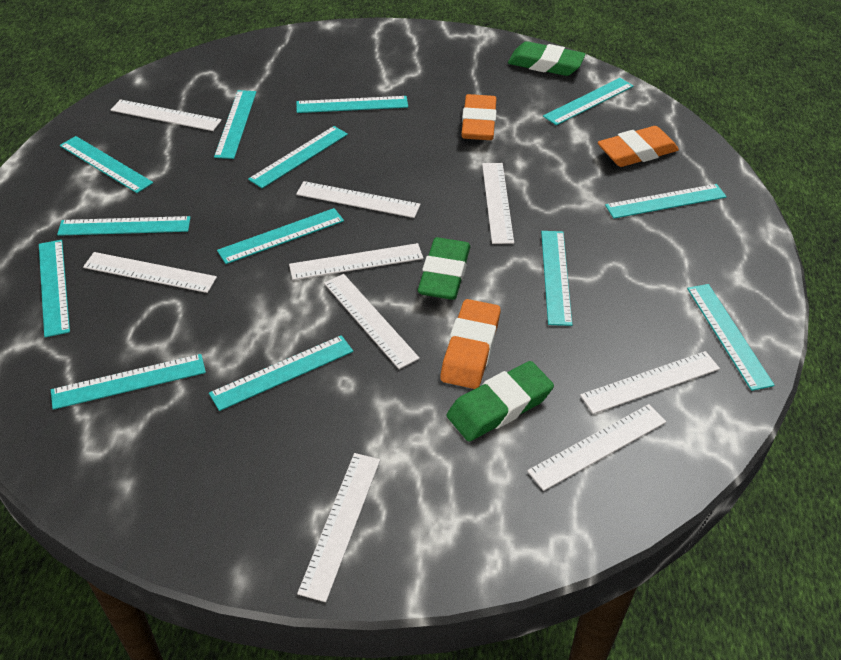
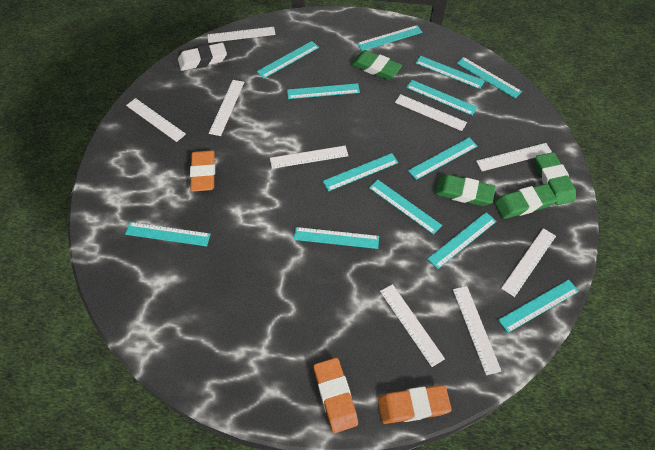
green eraser: 3 -> 4
white eraser: 0 -> 1

